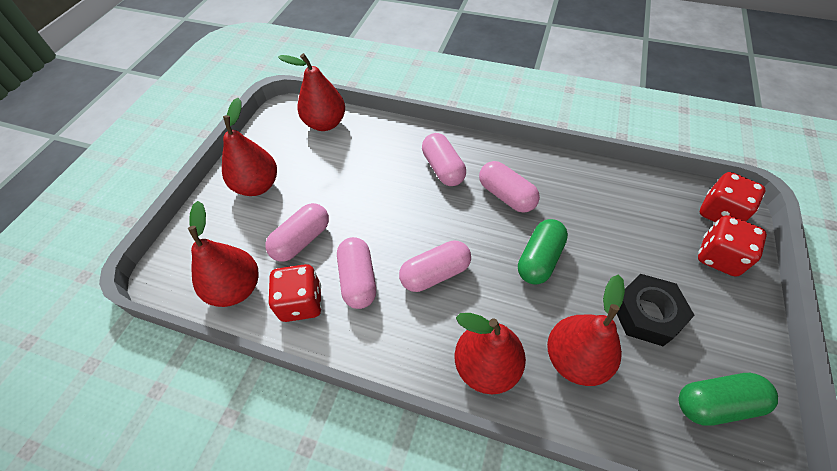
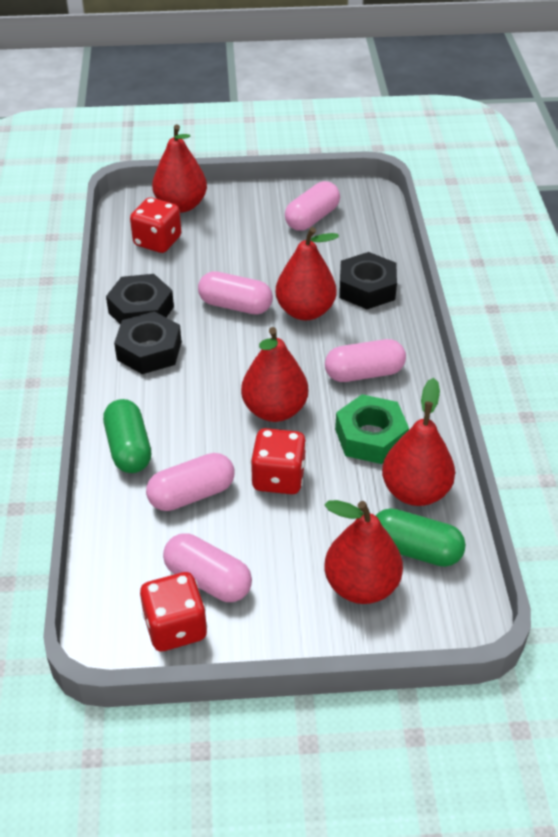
black nut: 1 -> 3
green nut: 0 -> 1

